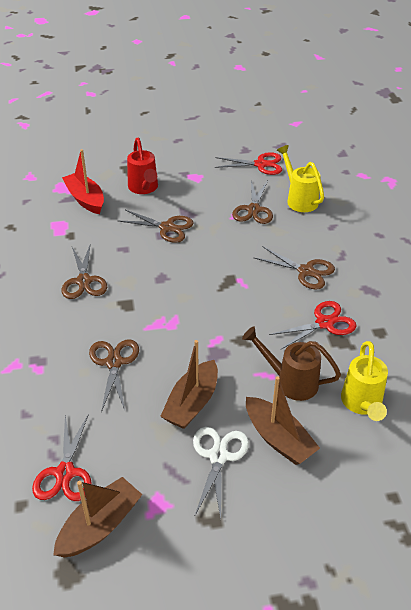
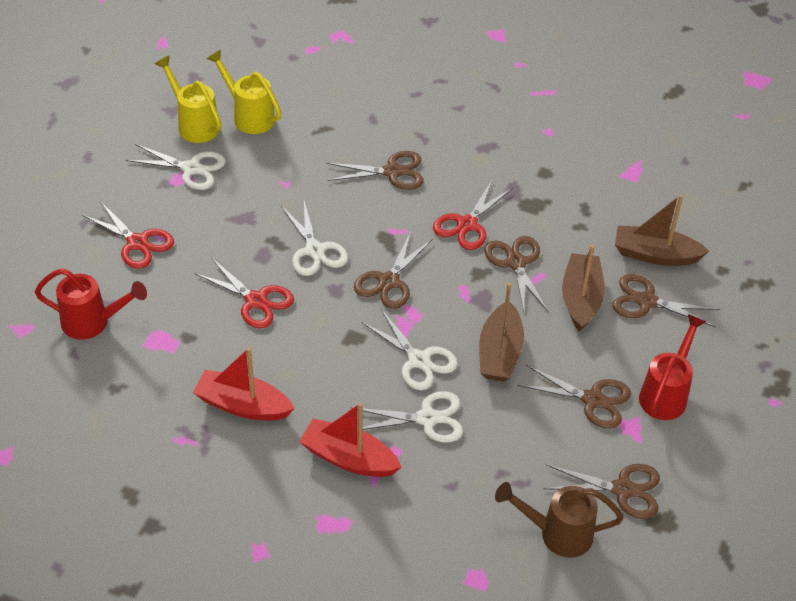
brown scissors: 5 -> 6
red boat: 1 -> 2
red watering can: 1 -> 2
white scissors: 1 -> 4

